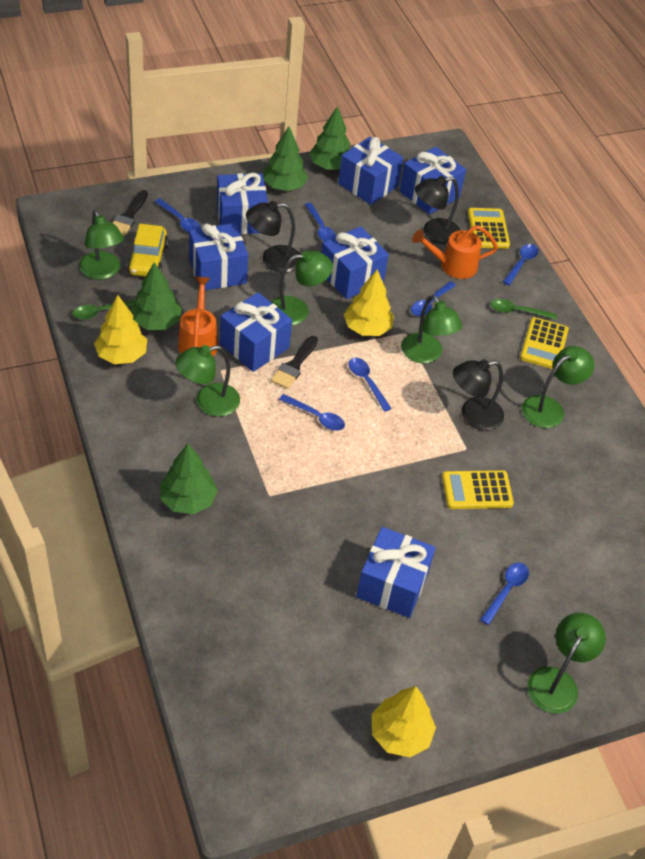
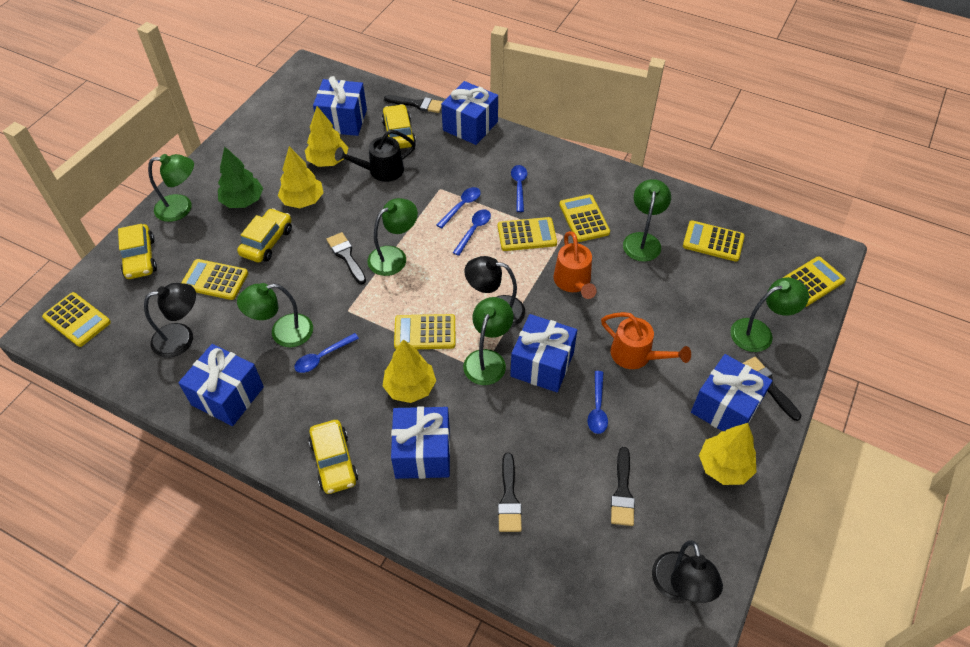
black brush: 2 -> 5
black watering can: 0 -> 1
blue gift: 7 -> 6
blue spoon: 7 -> 5
green spoon: 2 -> 0
green tree: 4 -> 1
yellow calculator: 3 -> 7
yellow car: 1 -> 4
yellow tree: 3 -> 4

